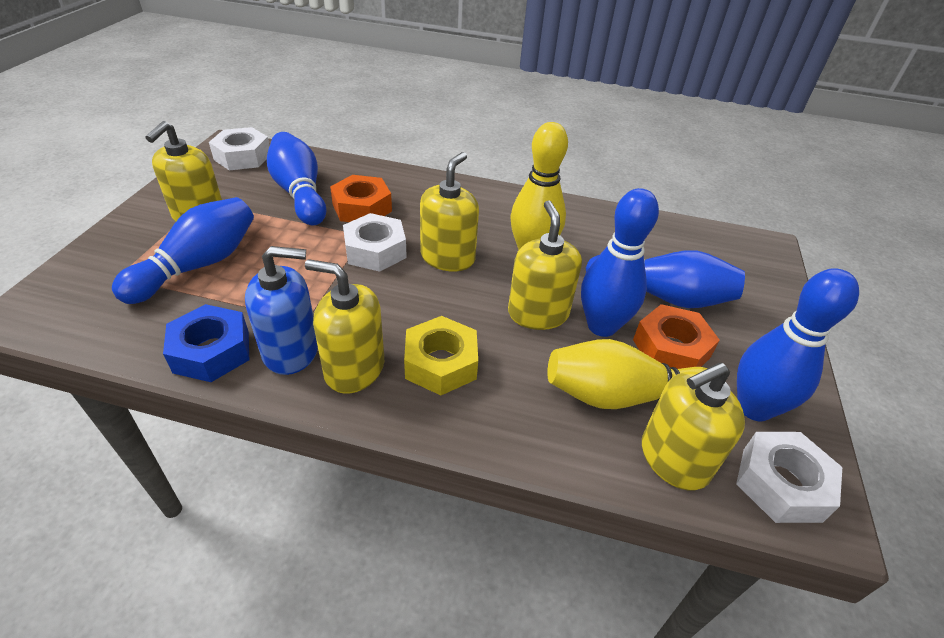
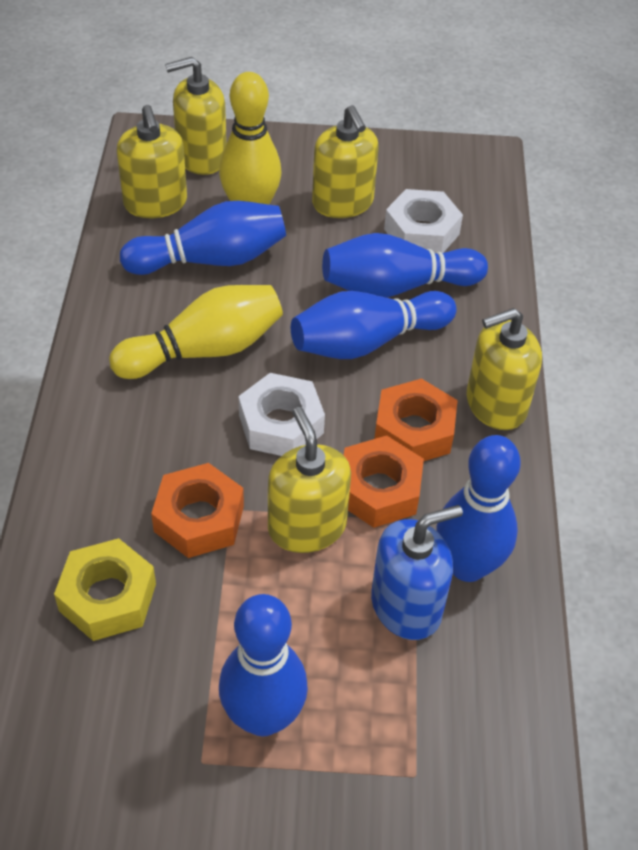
blue nut: 1 -> 0
orange nut: 2 -> 3
white nut: 3 -> 2

